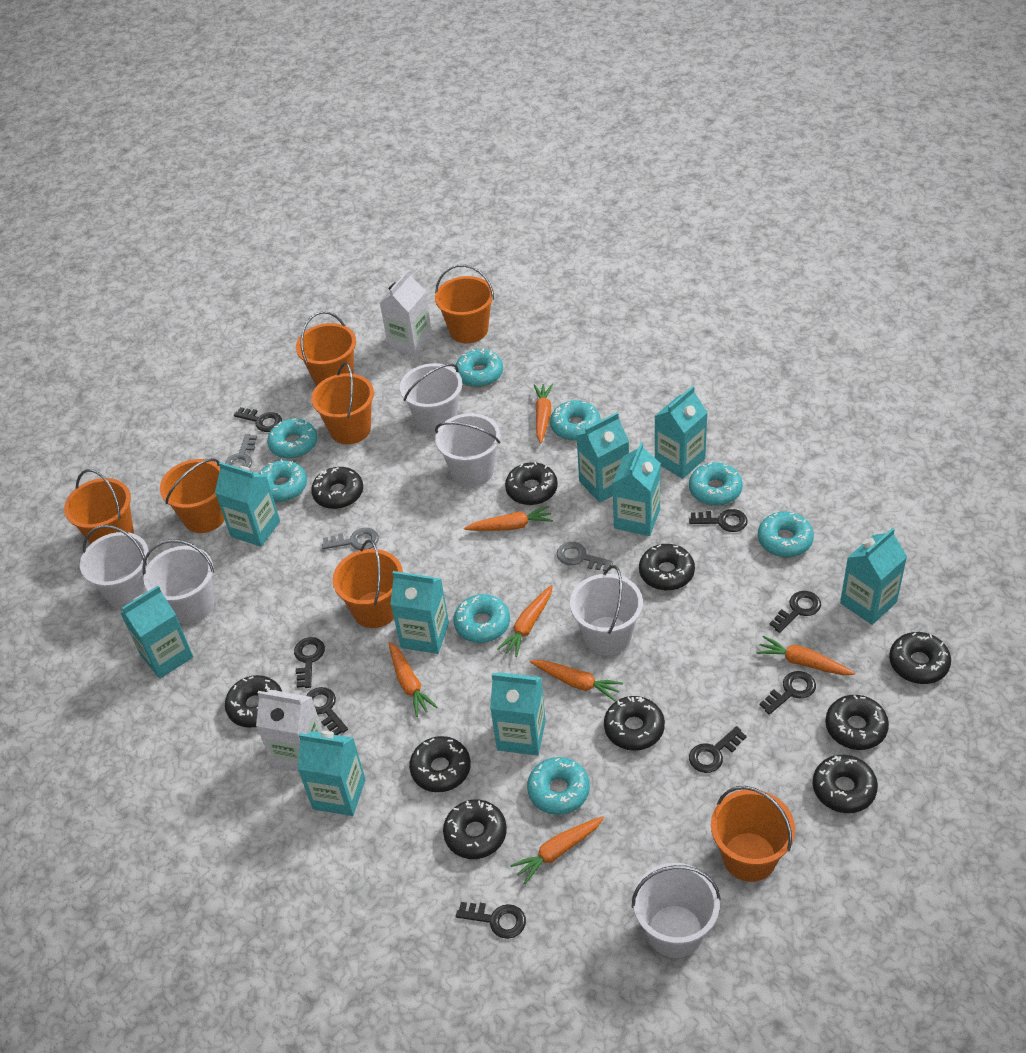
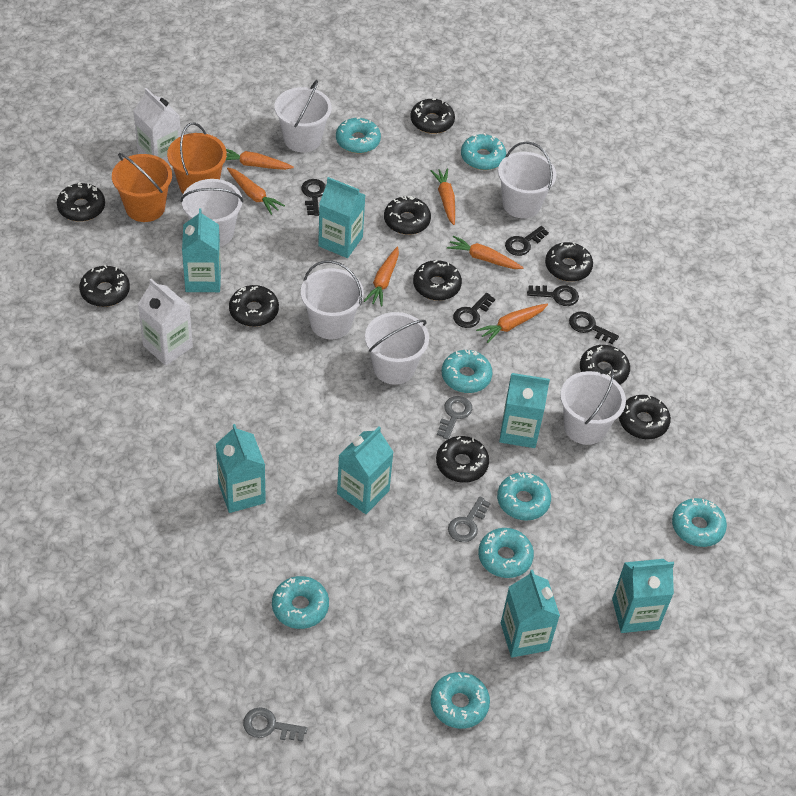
black key: 8 -> 5
orange bucket: 7 -> 2
orange carrot: 7 -> 6
turquoise carton: 9 -> 7

